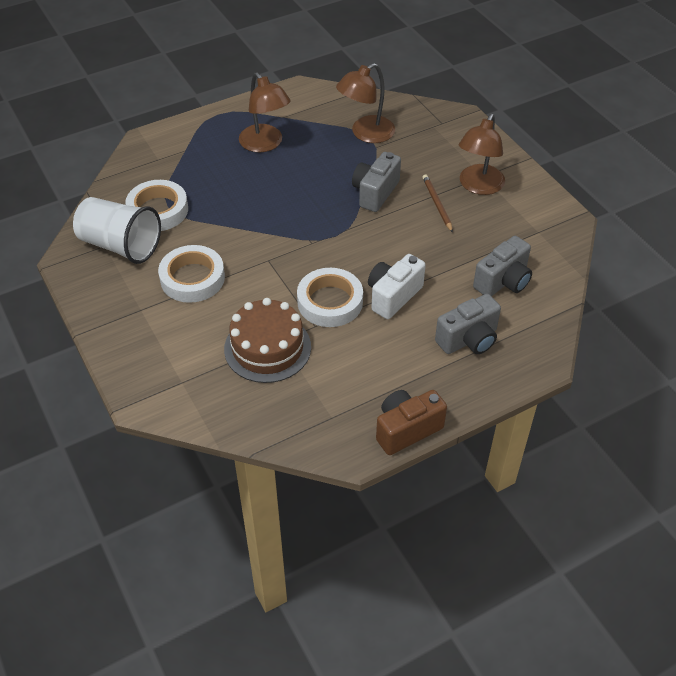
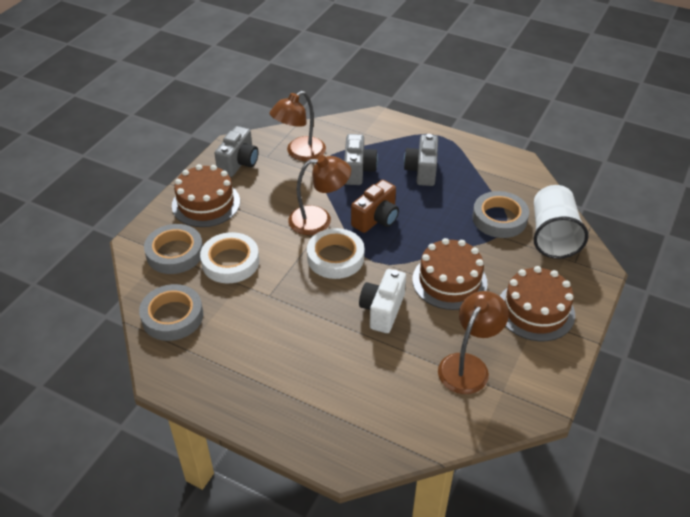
brown cake: 1 -> 3
brown pencil: 1 -> 0
grey tape: 0 -> 3
white tape: 3 -> 2

